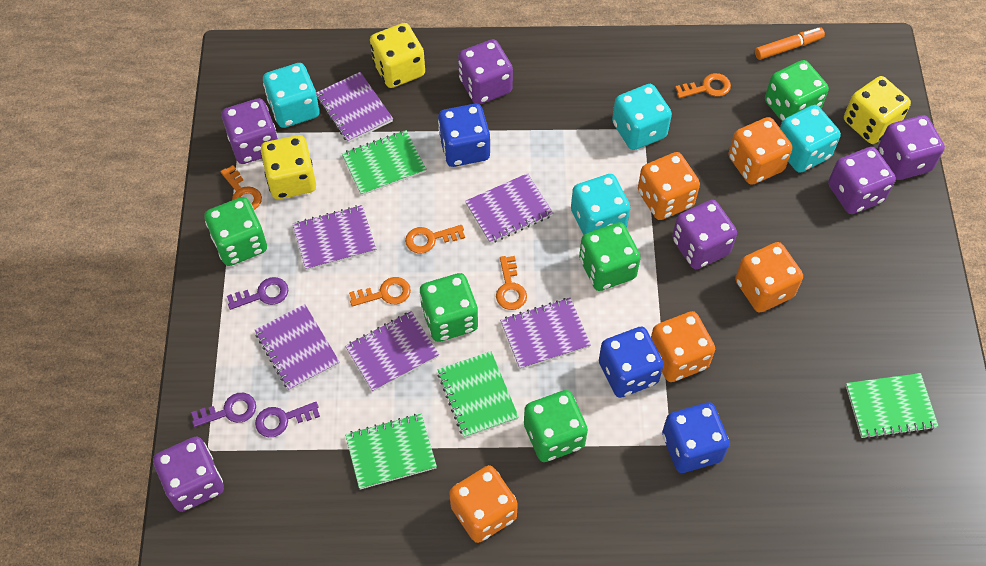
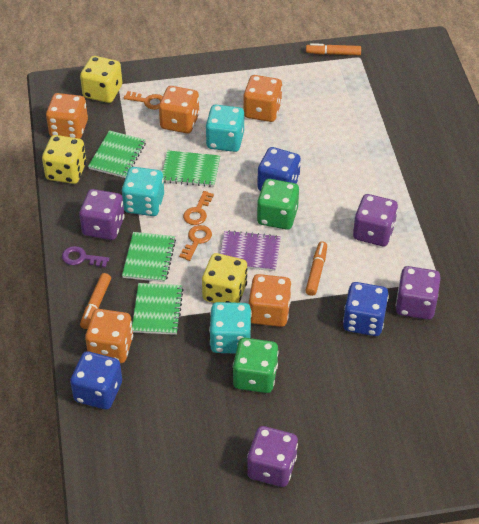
green dice: 5 -> 2
orange key: 5 -> 3
orange marker: 1 -> 3
purple dice: 6 -> 4
purple key: 3 -> 1
purple notebook: 6 -> 1
turquoise dice: 4 -> 3

